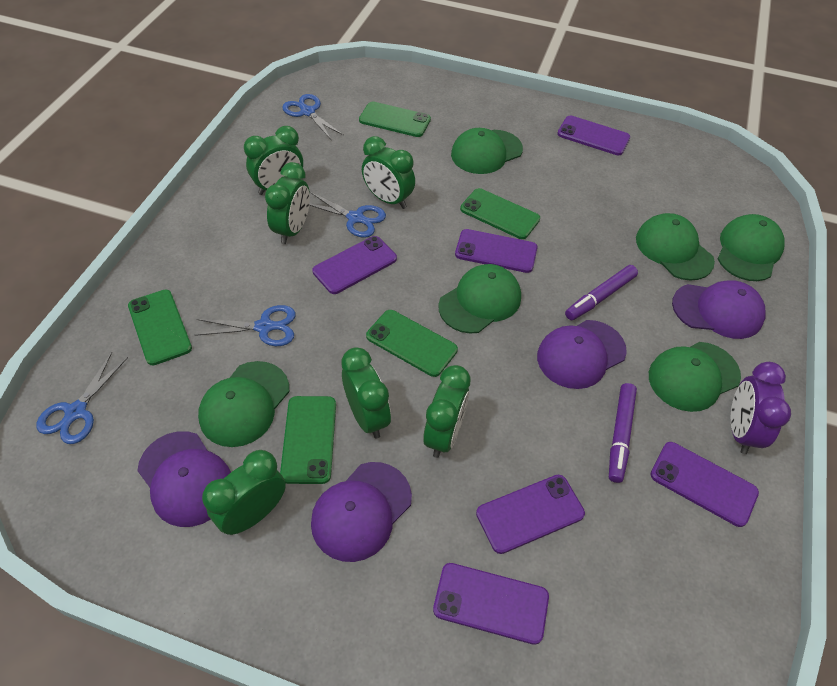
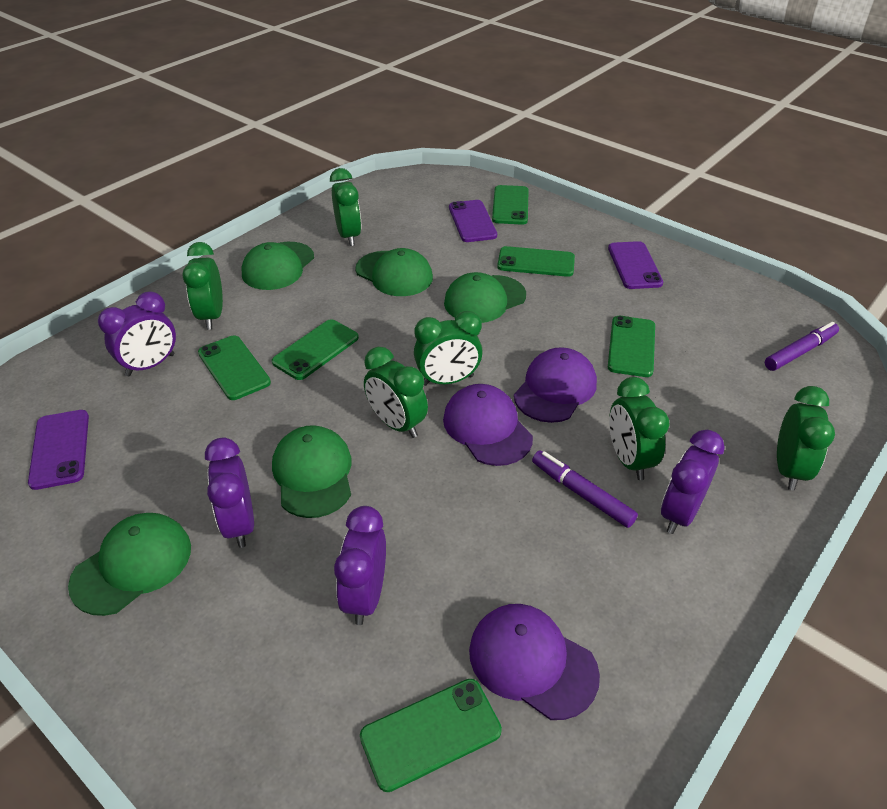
blue scissors: 4 -> 0
green cap: 6 -> 5
green phone: 5 -> 6
purple cap: 4 -> 3
purple clock: 1 -> 4
purple phone: 6 -> 3

